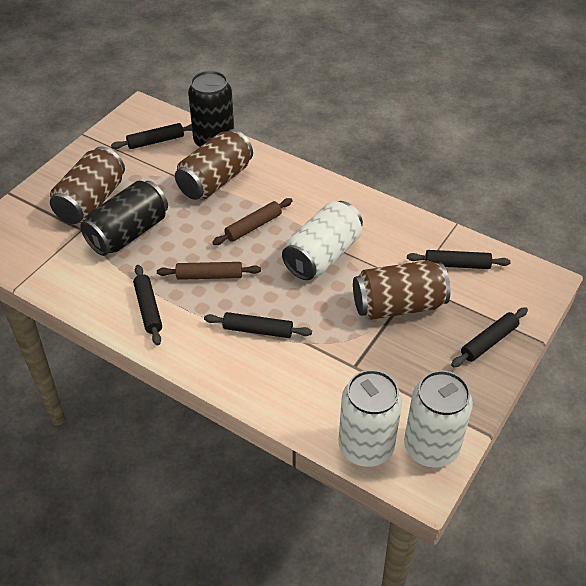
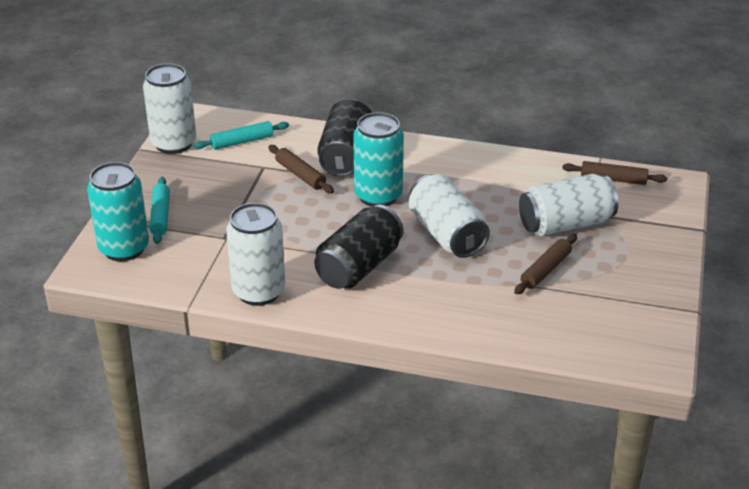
black rolling pin: 5 -> 0
brown can: 3 -> 0
brown rolling pin: 2 -> 3
turquoise can: 0 -> 2
turquoise rolling pin: 0 -> 2
white can: 3 -> 4

